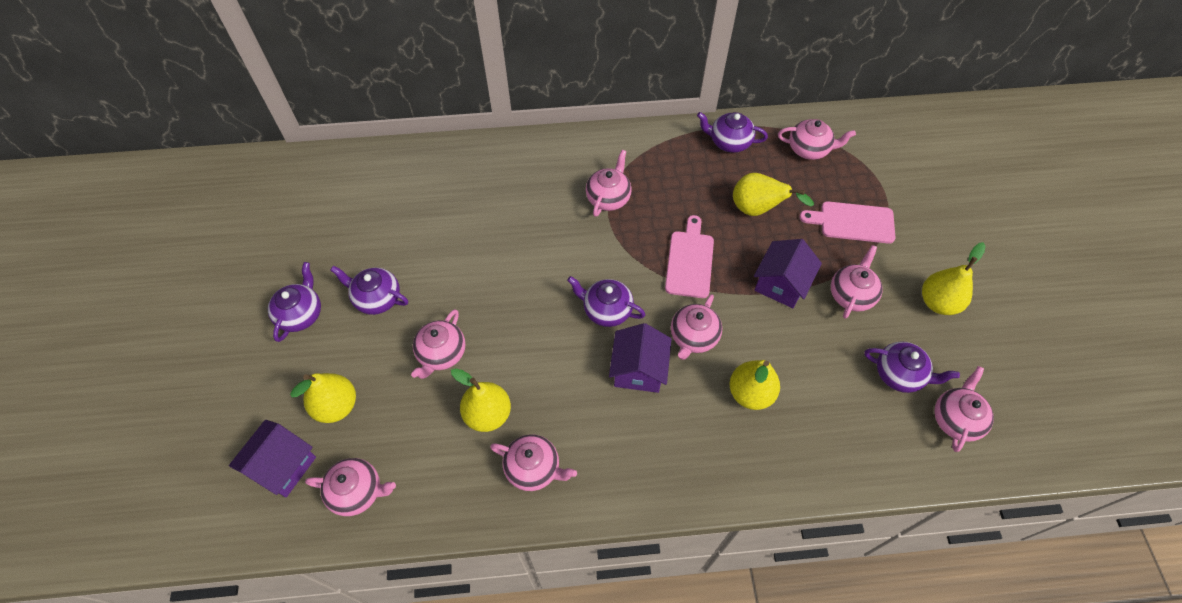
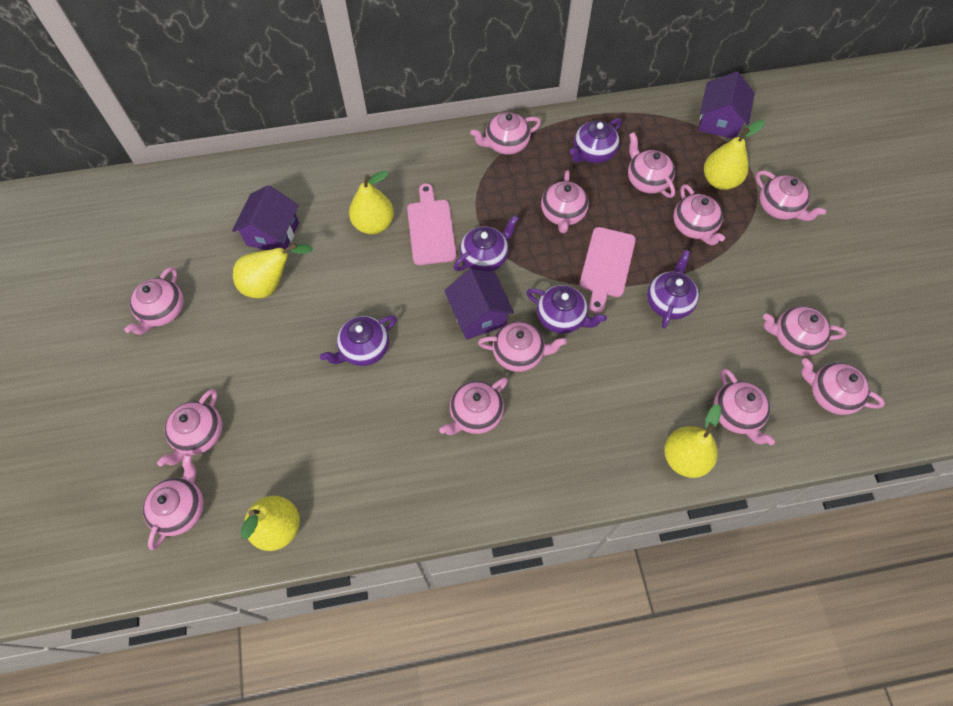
pink teapot: 8 -> 13

